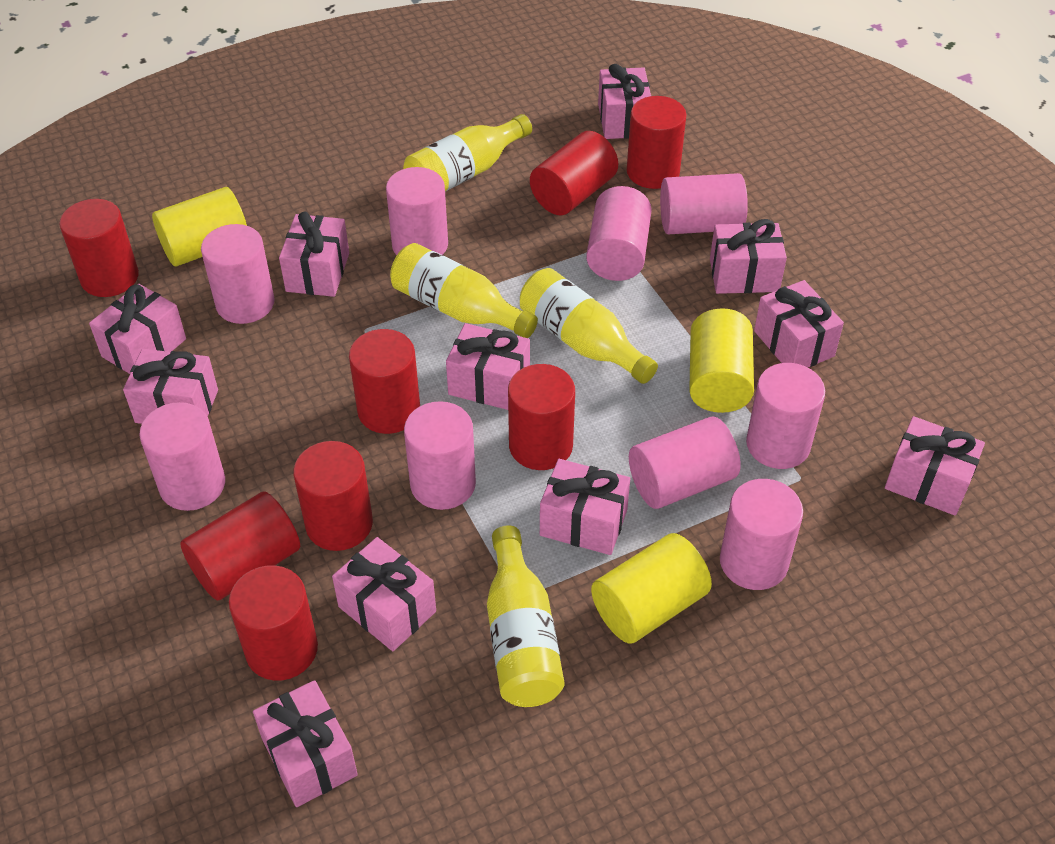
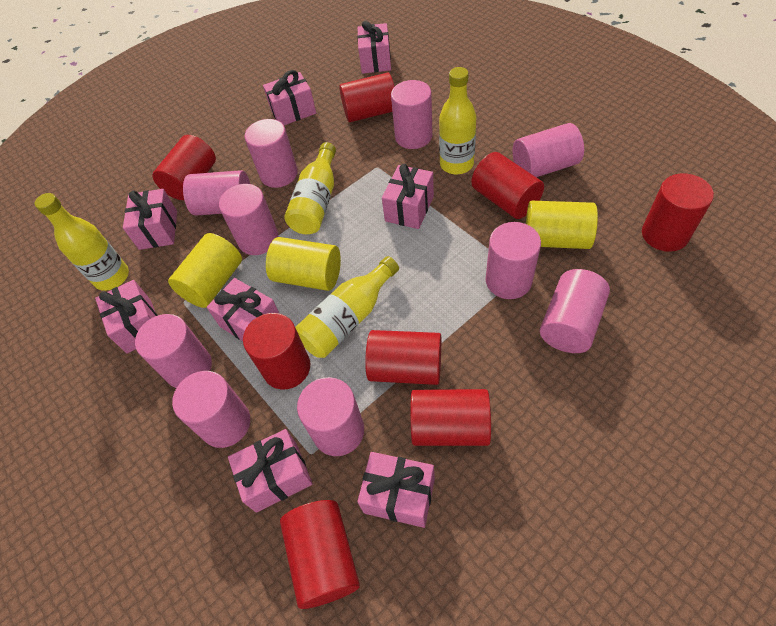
pink cylinder: 9 -> 10
pink gift: 11 -> 8

